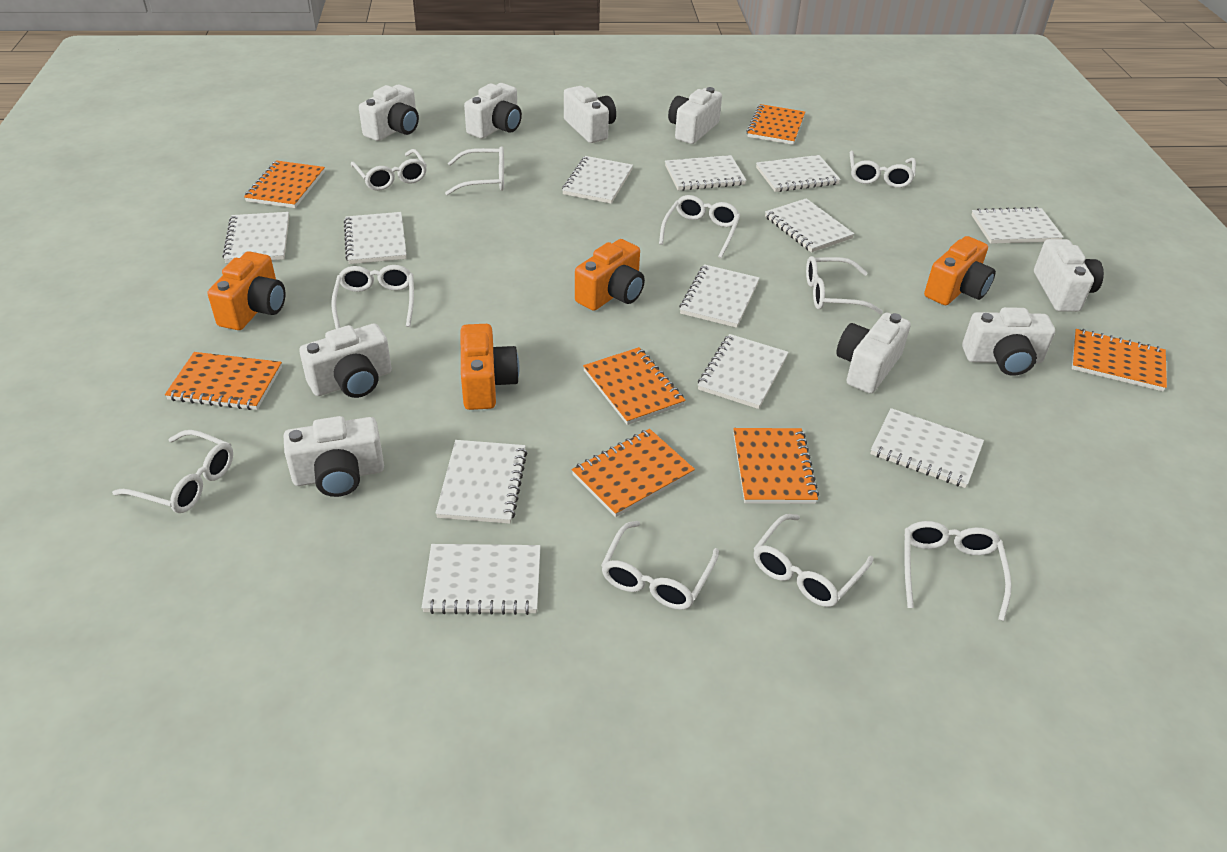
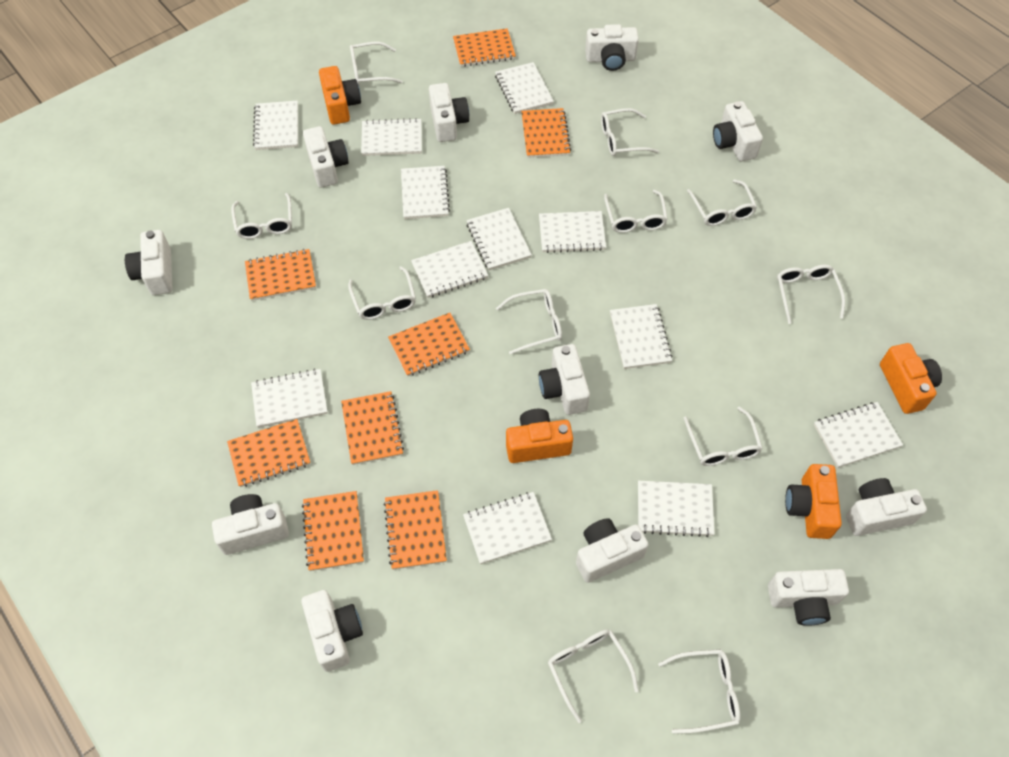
orange notebook: 7 -> 8
white camera: 9 -> 11
white glasses: 10 -> 11

